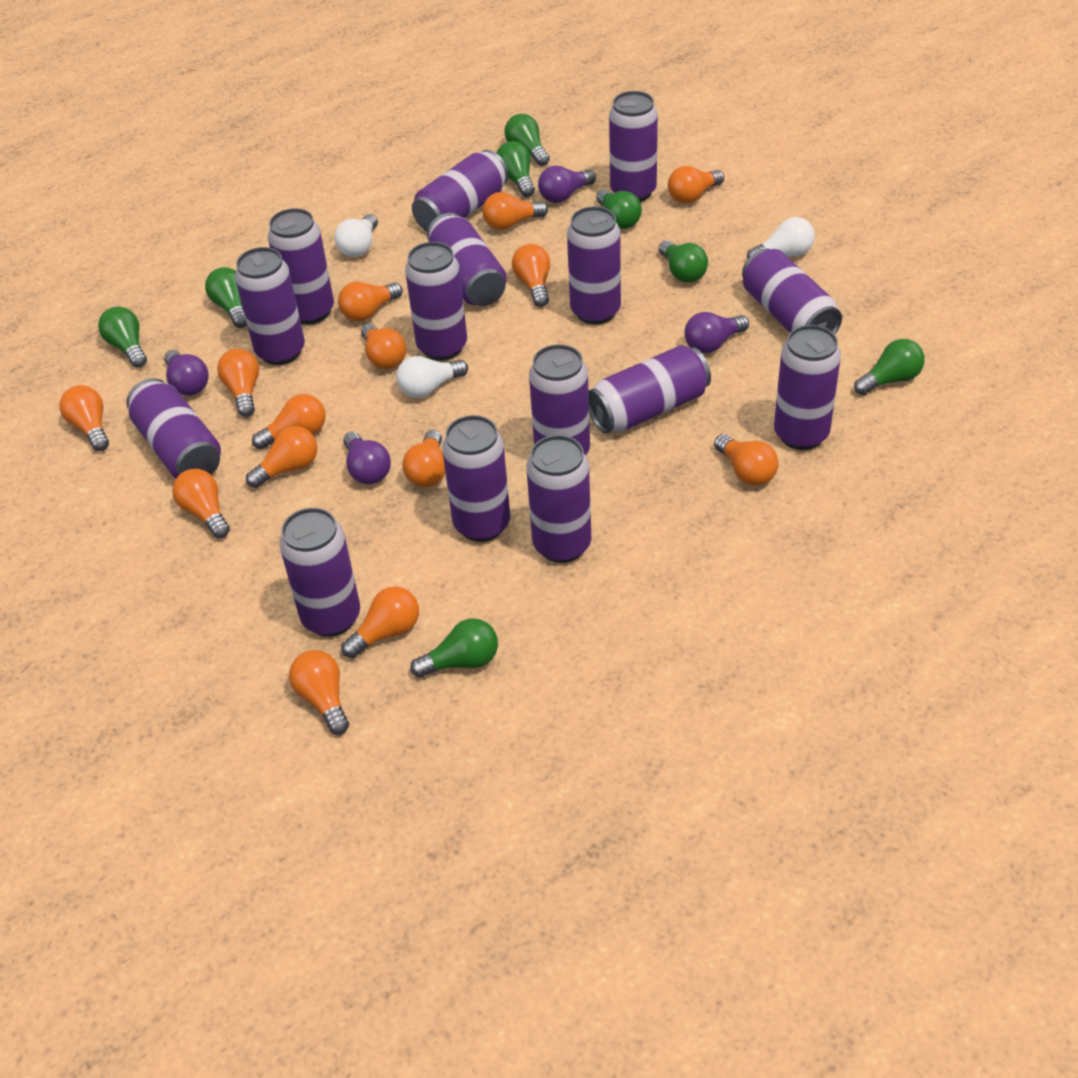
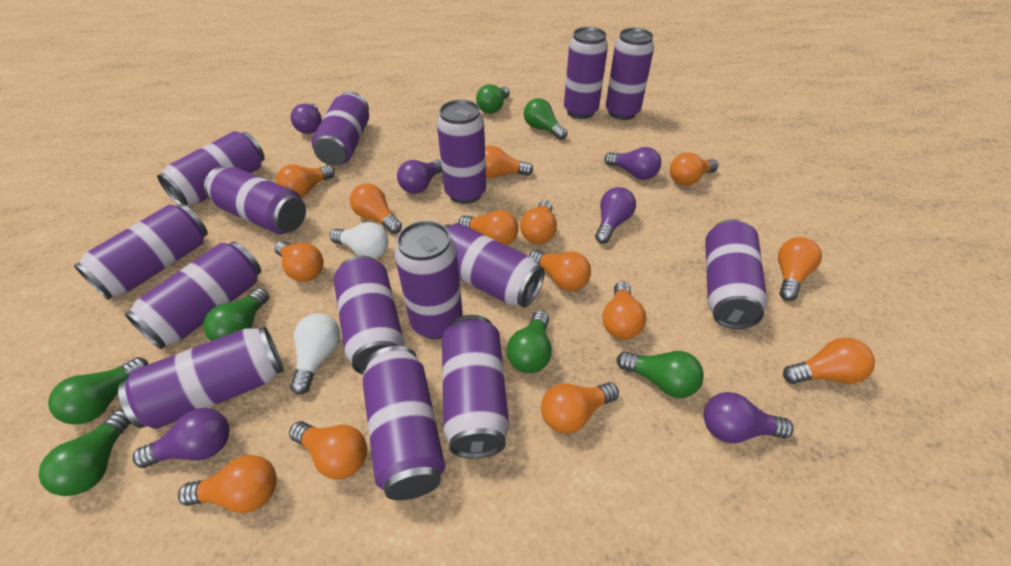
green light bulb: 8 -> 7
purple light bulb: 4 -> 6
white light bulb: 3 -> 2

